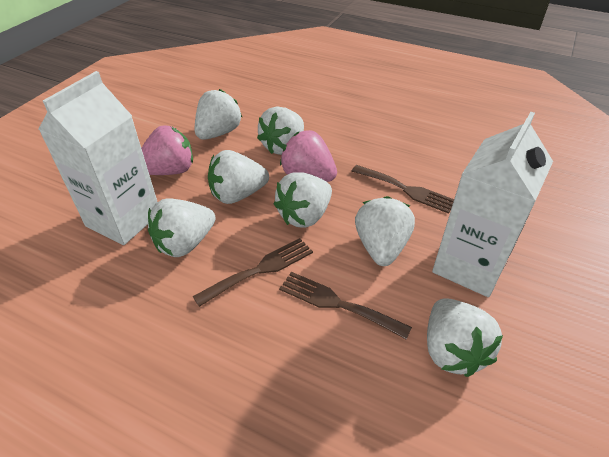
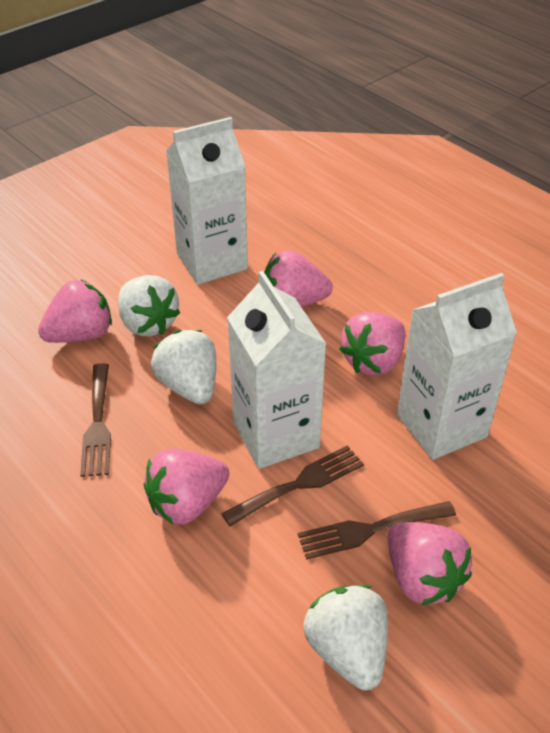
pink strawberry: 2 -> 5
white carton: 2 -> 3
white strawberry: 7 -> 3

